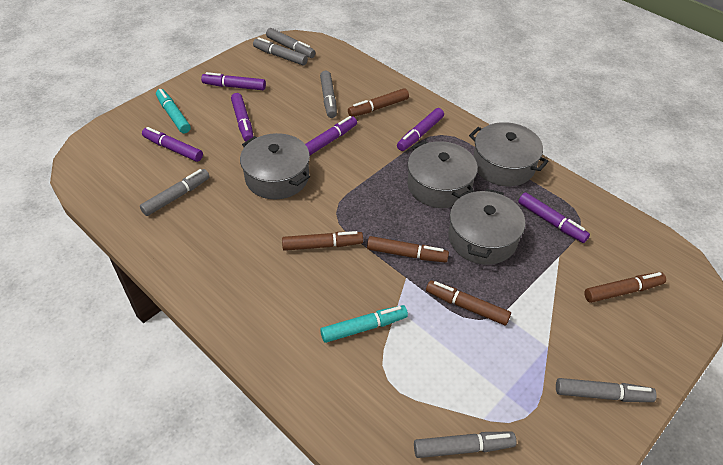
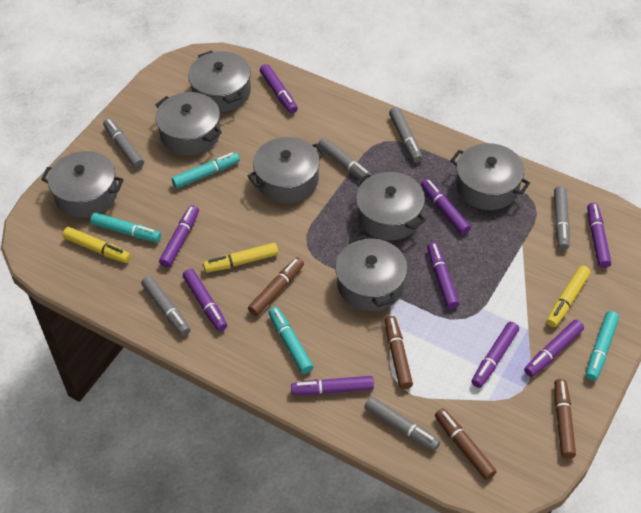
brown marker: 5 -> 4
grey pot: 4 -> 7
purple marker: 6 -> 9
turquoise marker: 2 -> 4
yellow marker: 0 -> 3

